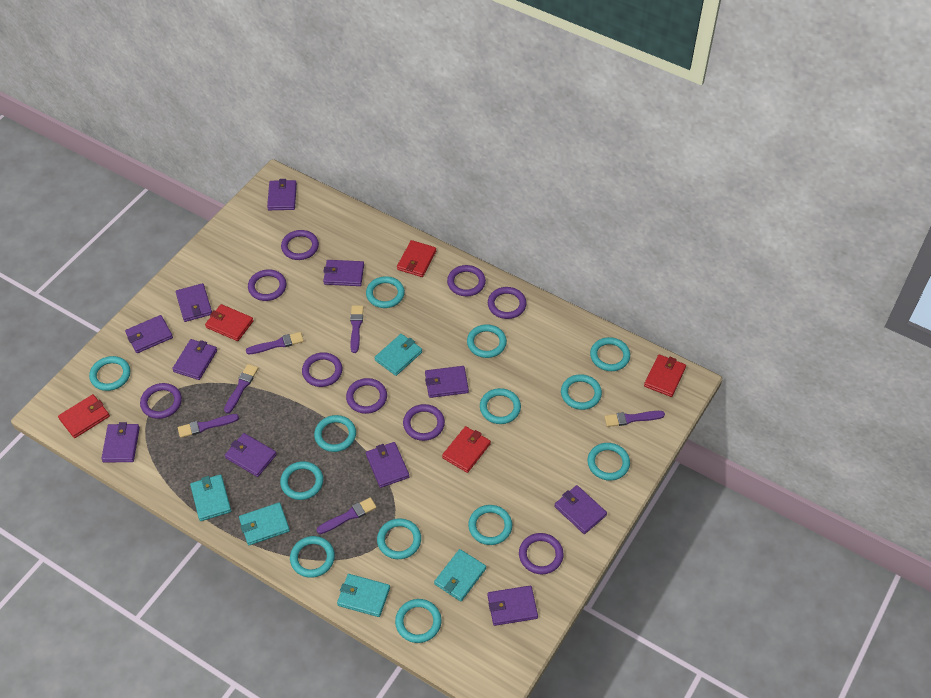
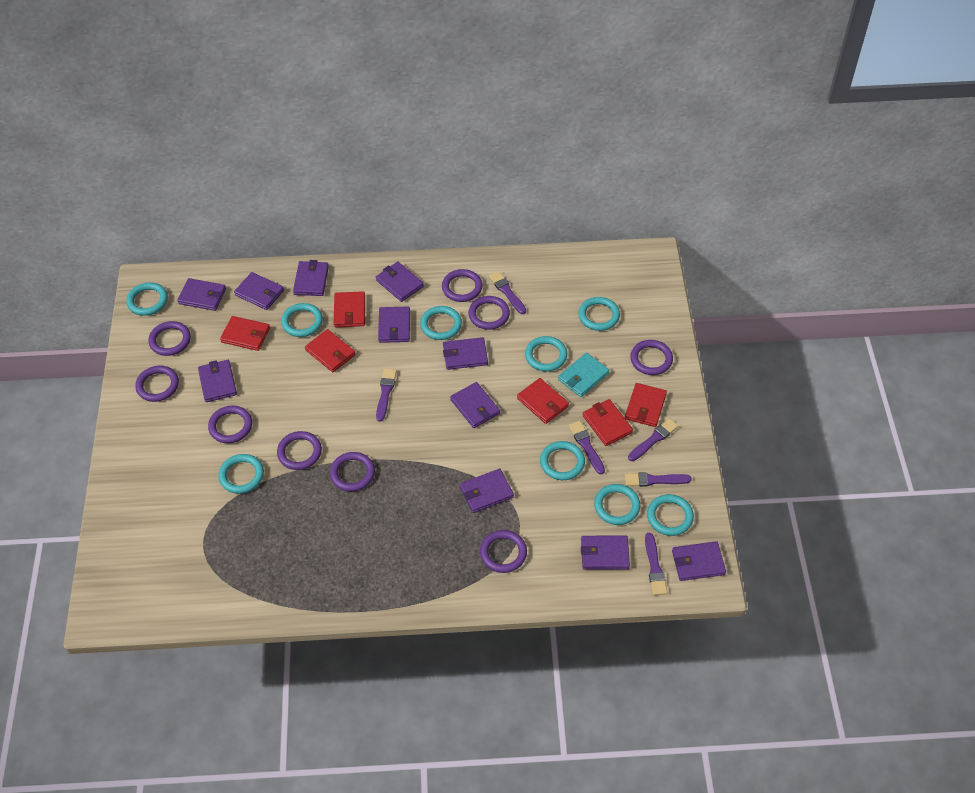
red wallet: 5 -> 6
turquoise ring: 13 -> 9
turquoise wallet: 5 -> 1

